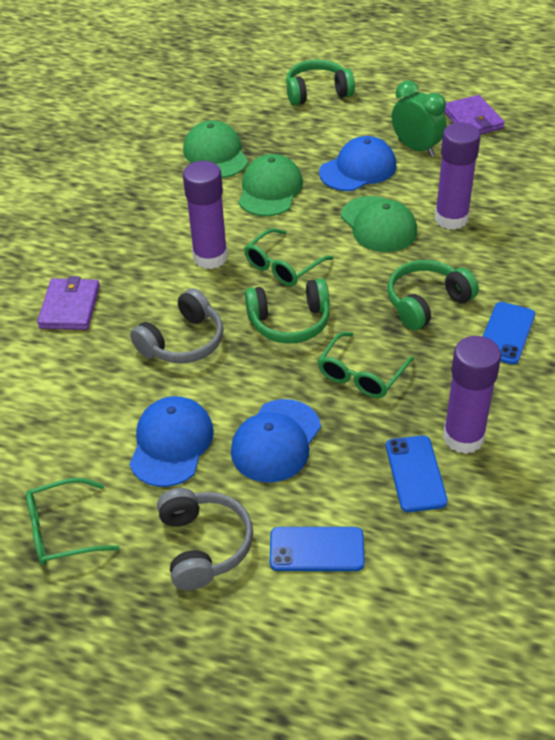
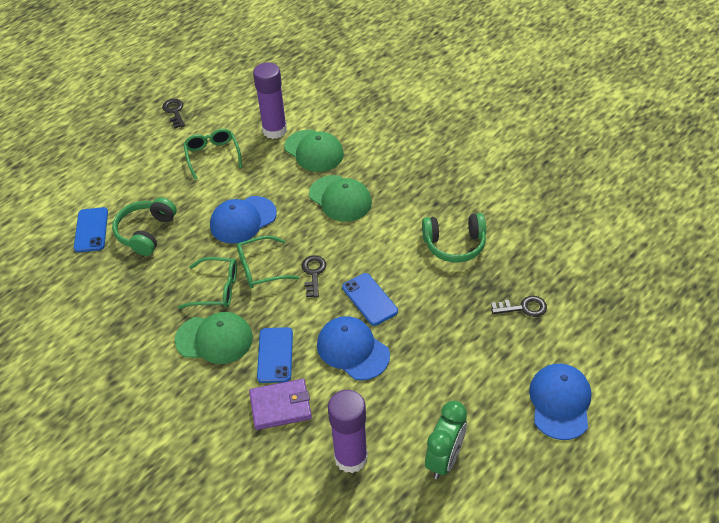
black key: 0 -> 3
green headphones: 3 -> 2
grey headphones: 2 -> 0
purple glue stick: 3 -> 2
purple wallet: 2 -> 1

